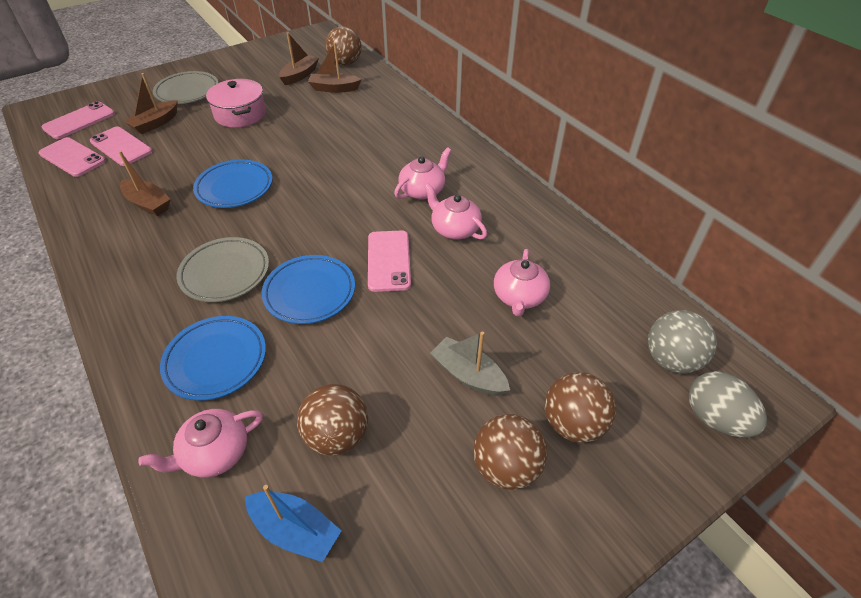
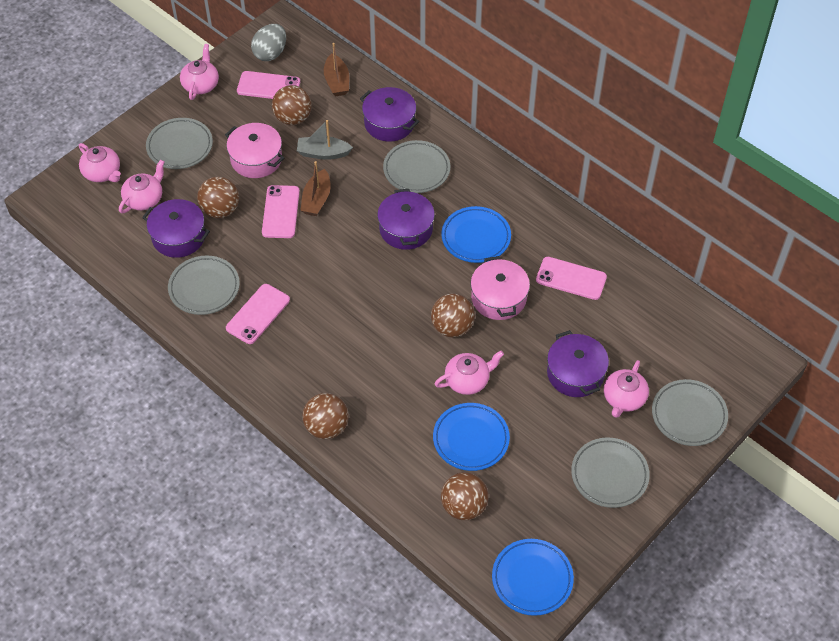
blue boat: 1 -> 0
brown ball: 4 -> 5
brown boat: 4 -> 2
grey ball: 1 -> 0
grey plate: 2 -> 5
pink pot: 1 -> 2
pink teapot: 4 -> 5
purple pot: 0 -> 4

